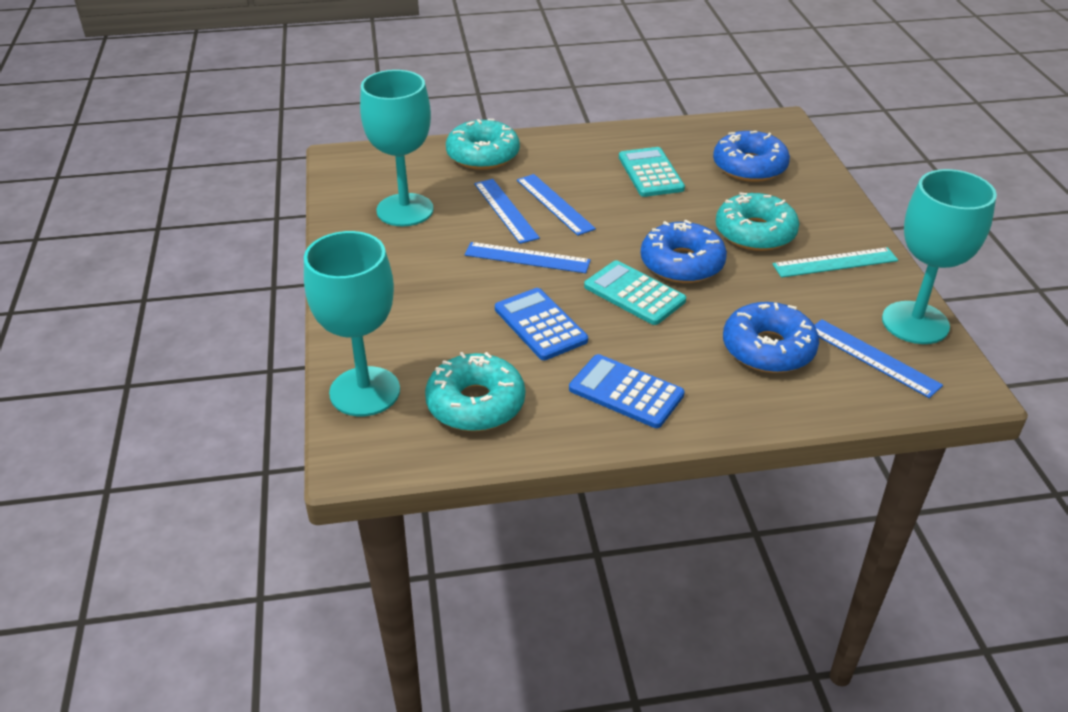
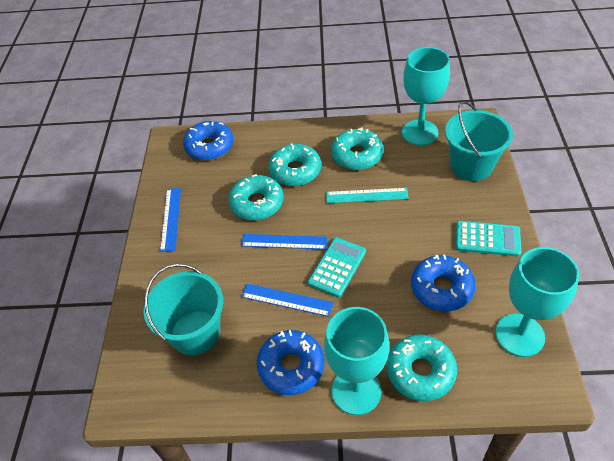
blue calculator: 2 -> 0
blue ruler: 4 -> 3
turquoise bucket: 0 -> 2
turquoise donut: 3 -> 4

